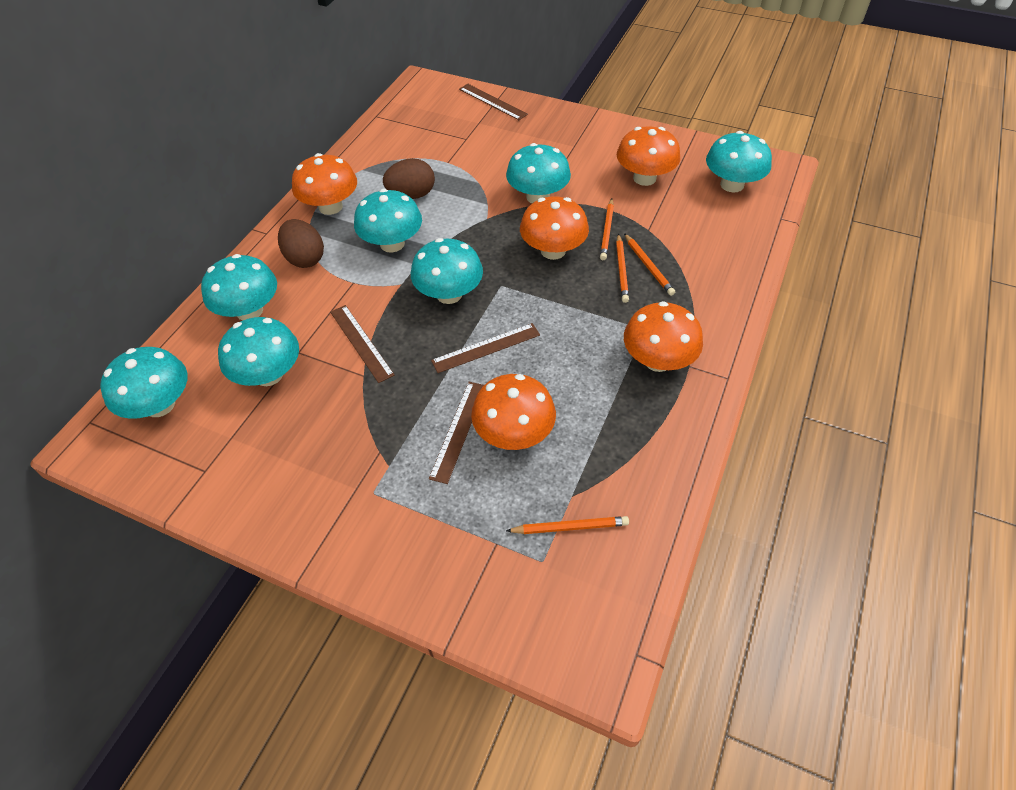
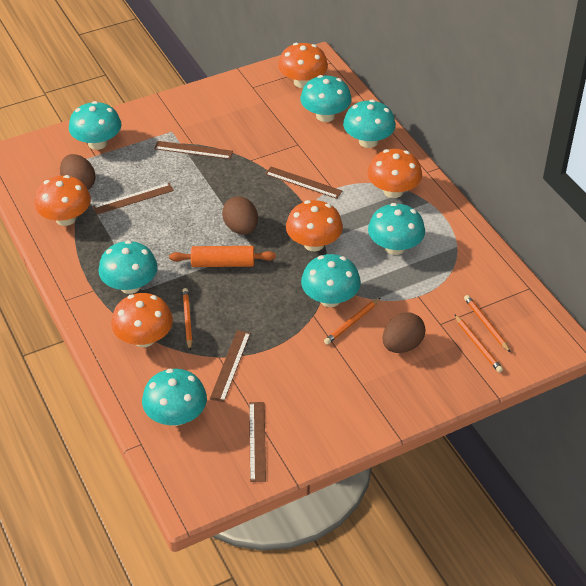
brown egg: 2 -> 3
brown ruler: 4 -> 5
orange rolling pin: 0 -> 1

